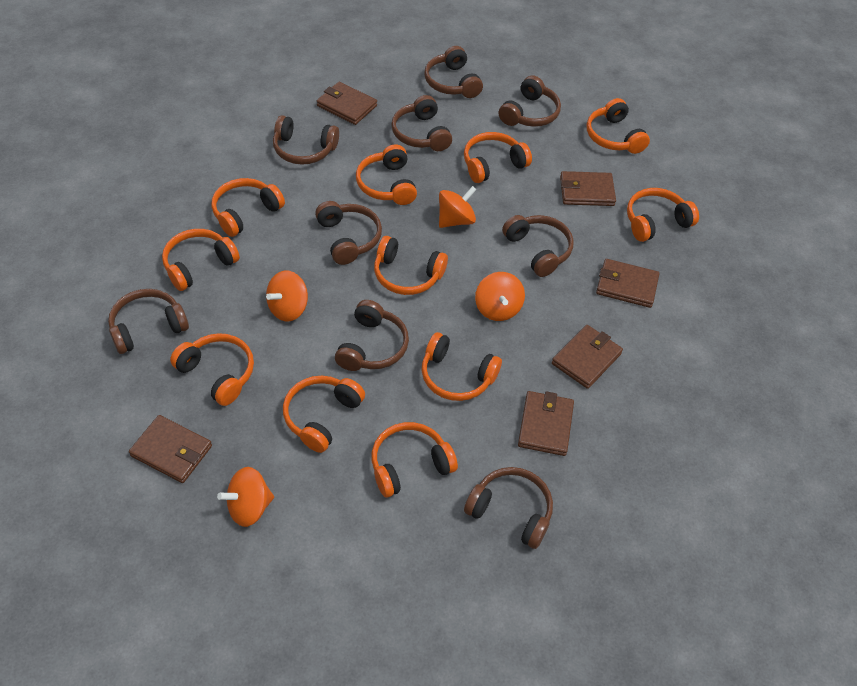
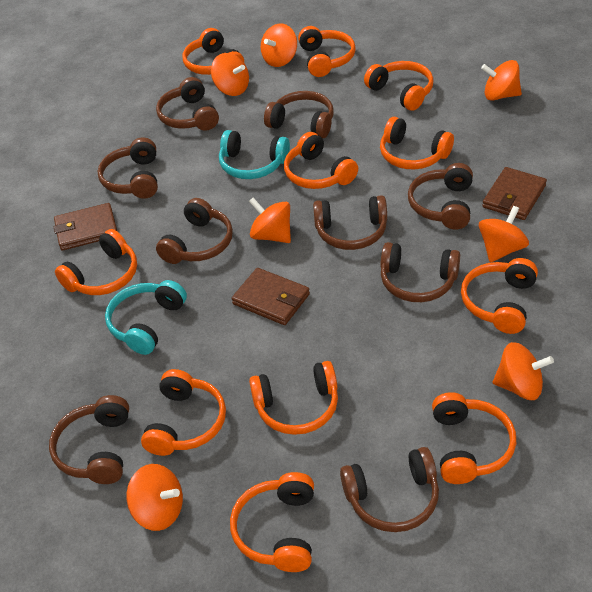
brown wallet: 6 -> 3
orange spinning top: 4 -> 7
turquoise headphones: 0 -> 2

